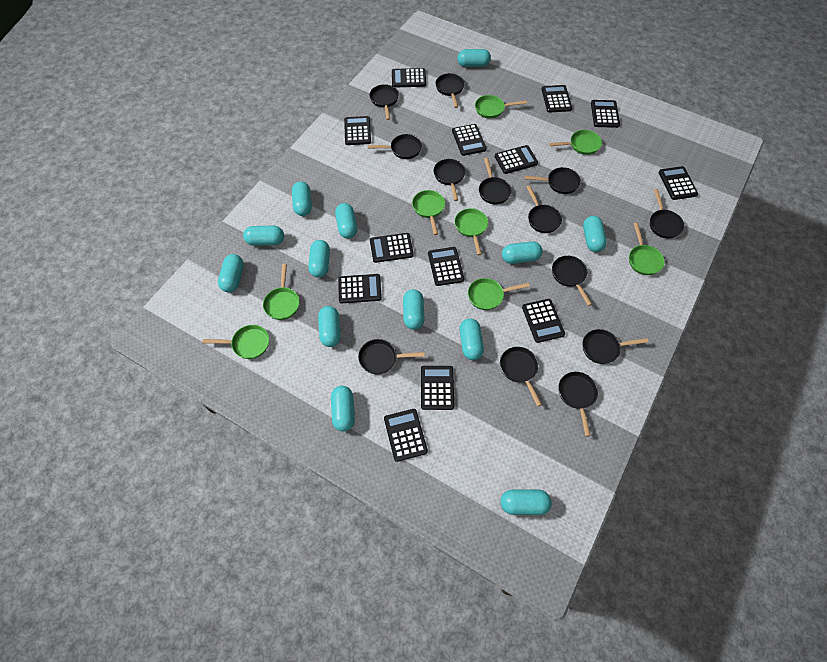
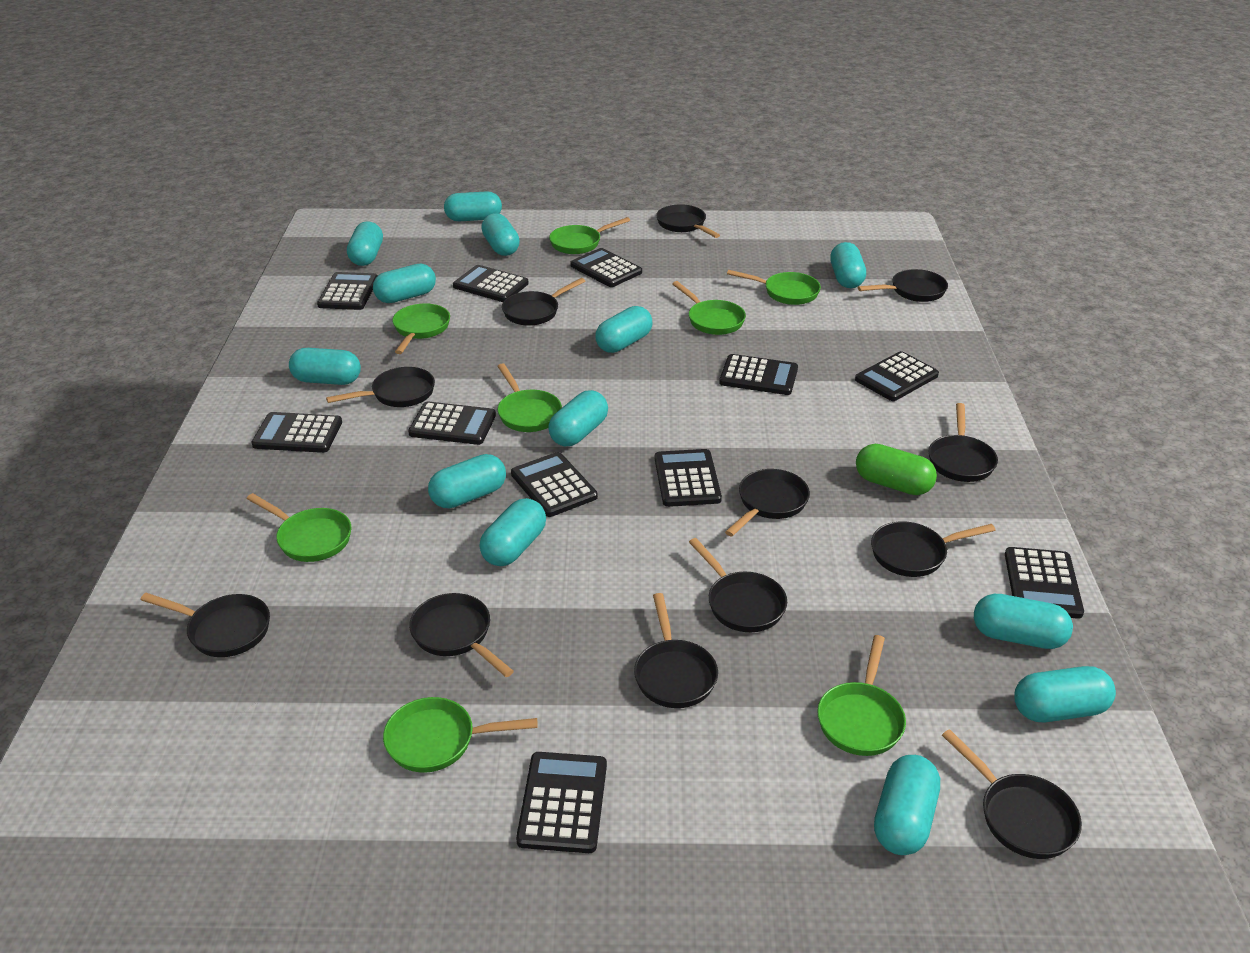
black calculator: 13 -> 11
black pan: 13 -> 12
green capsule: 0 -> 1

